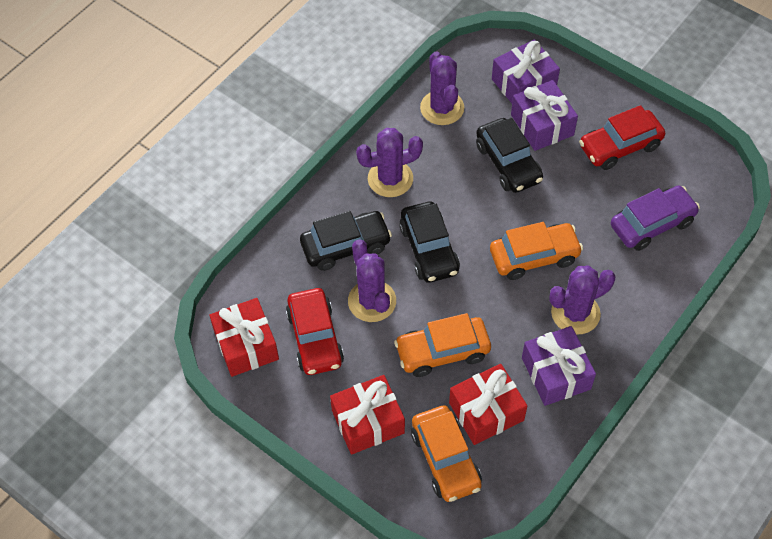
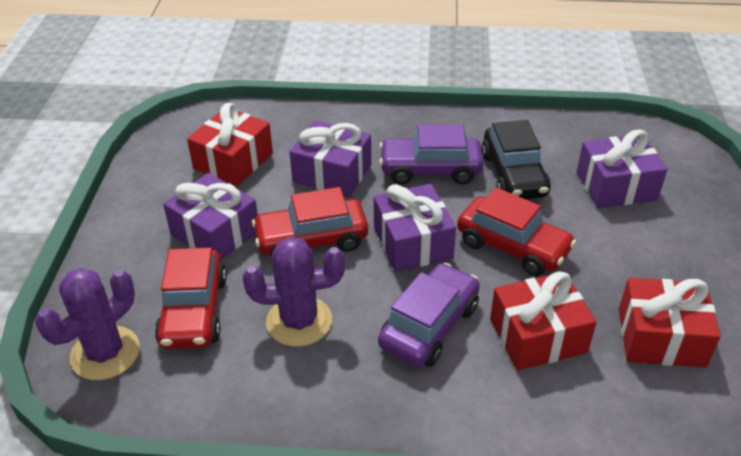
black car: 3 -> 1
orange car: 3 -> 0
purple cactus: 4 -> 2
purple car: 1 -> 2
purple gift: 3 -> 4
red car: 2 -> 3

